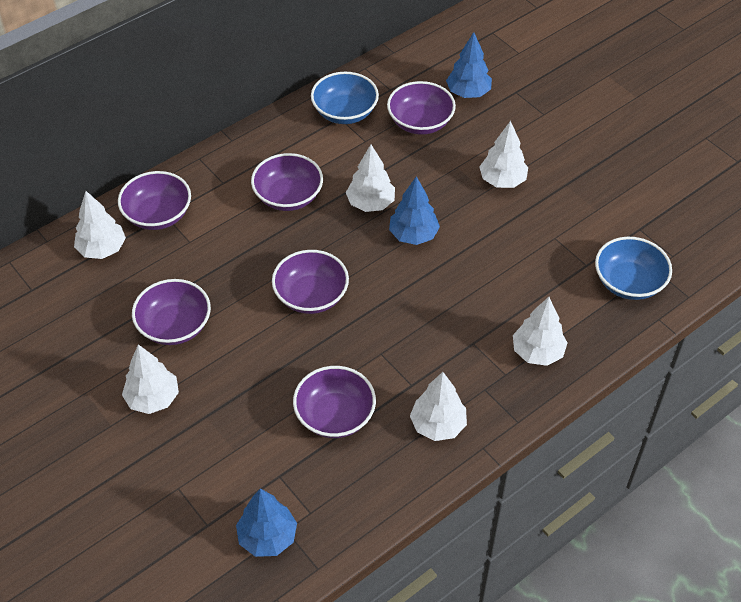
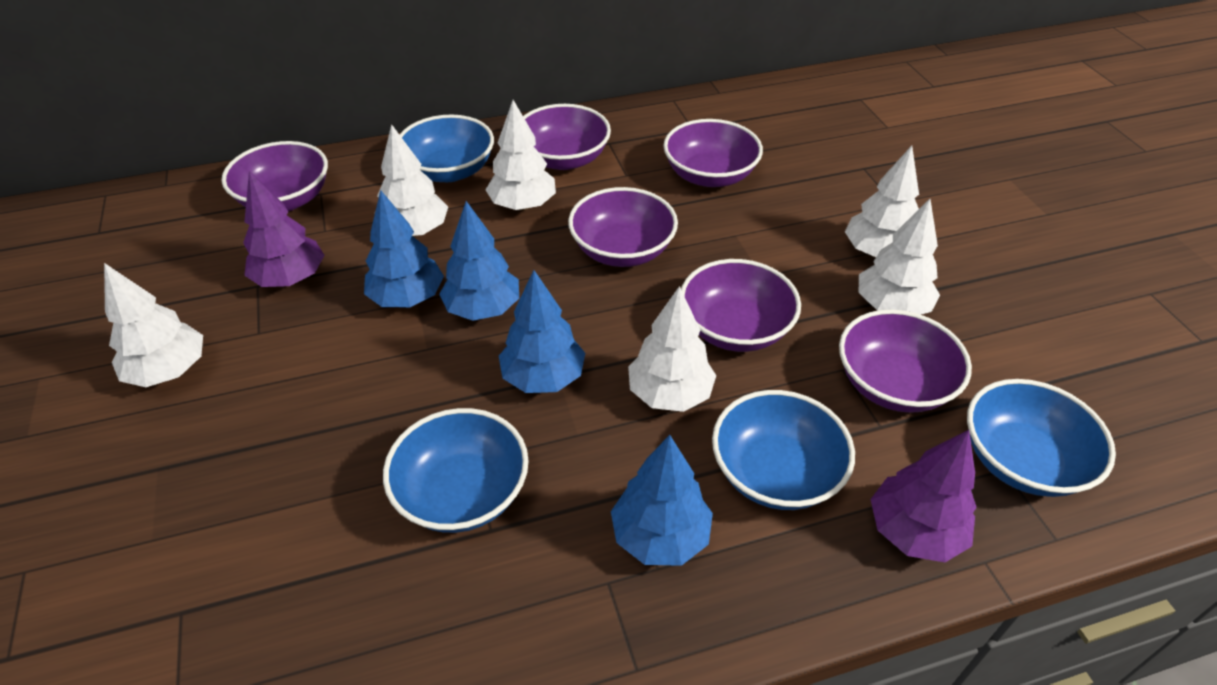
blue bowl: 2 -> 4
blue tree: 3 -> 4
purple tree: 0 -> 2

